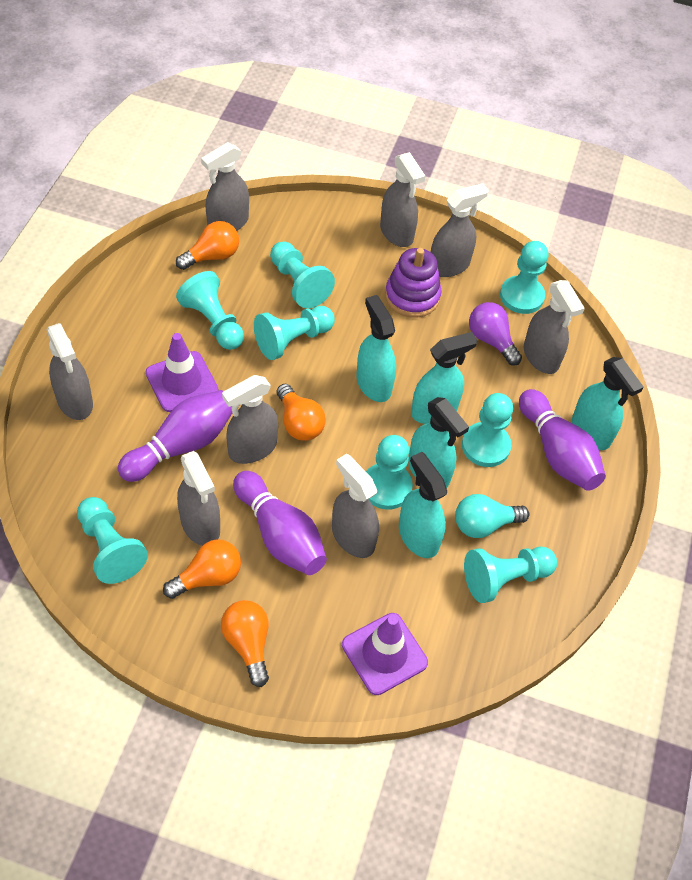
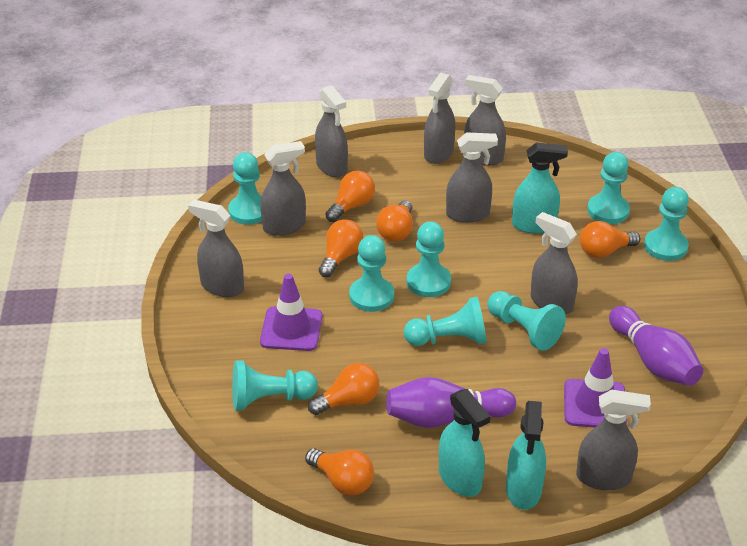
orange light bulb: 4 -> 6
purple bowling pin: 3 -> 2
purple light bulb: 1 -> 0
purple stacking toy: 1 -> 0
turquoise light bulb: 1 -> 0
turquoise spray bottle: 5 -> 3

